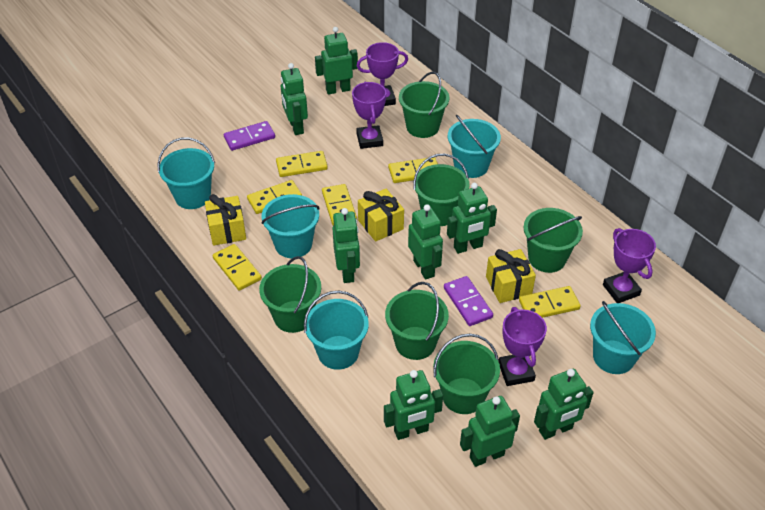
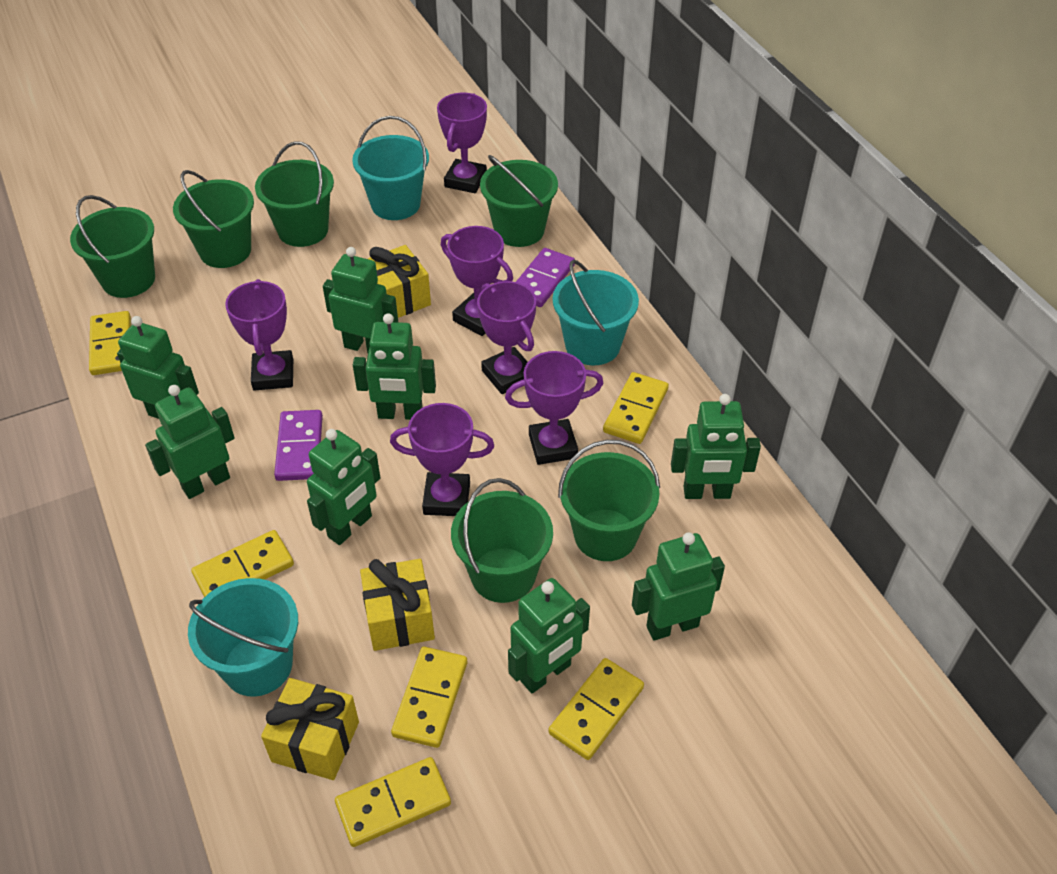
purple trophy: 4 -> 6
turquoise bucket: 5 -> 3

